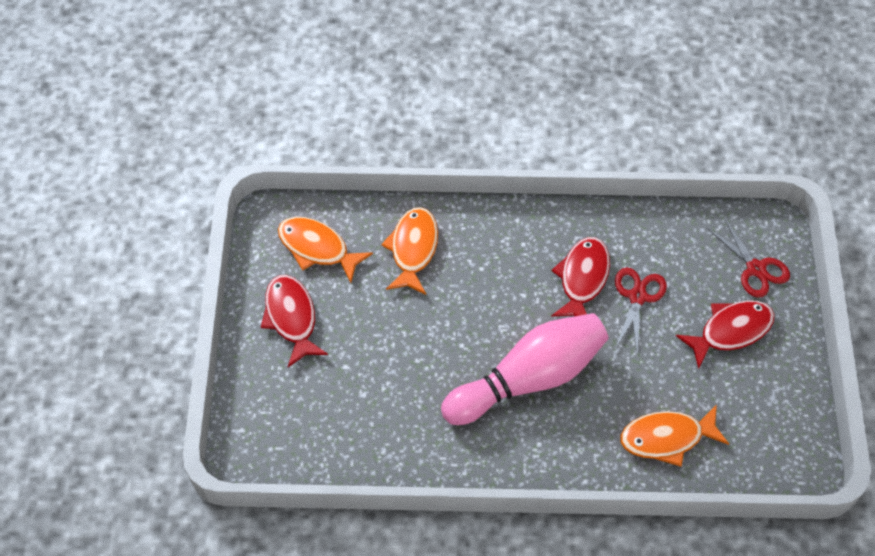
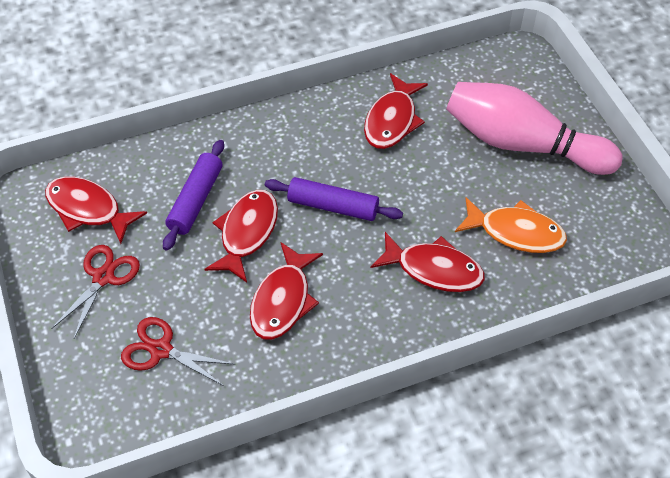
orange fish: 3 -> 1
purple rolling pin: 0 -> 2
red fish: 3 -> 5

